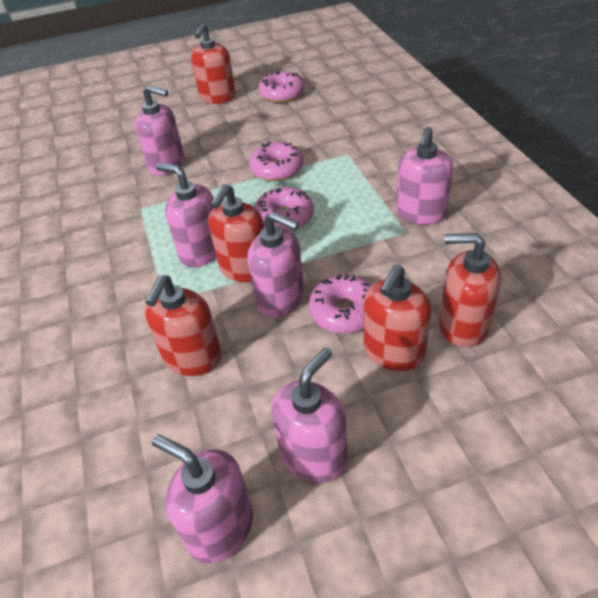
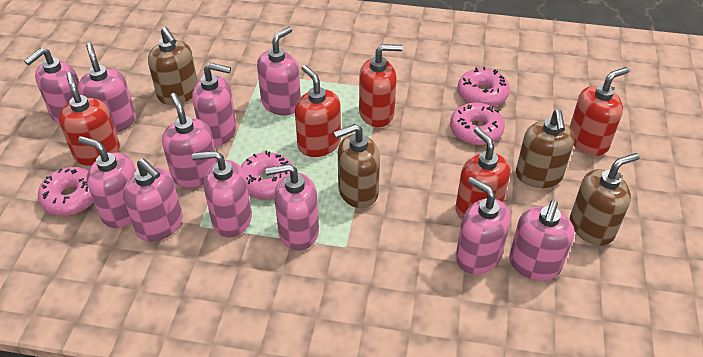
brown soap dispenser: 0 -> 4
pink soap dispenser: 6 -> 11

